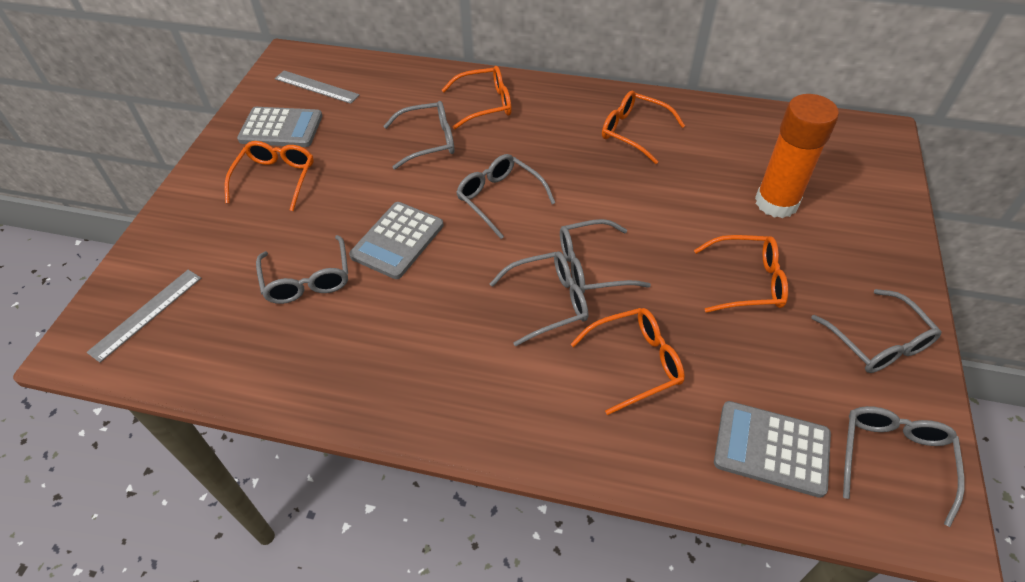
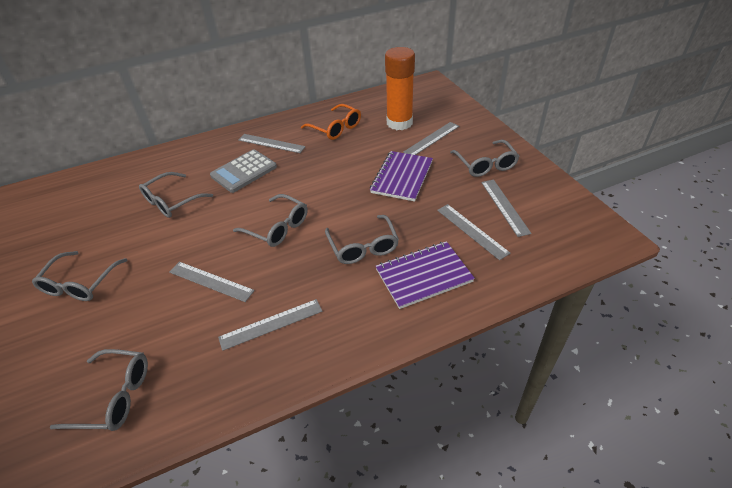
grey calculator: 3 -> 1
grey glasses: 7 -> 6
grey ruler: 2 -> 6
orange glasses: 5 -> 1
purple notebook: 0 -> 2

